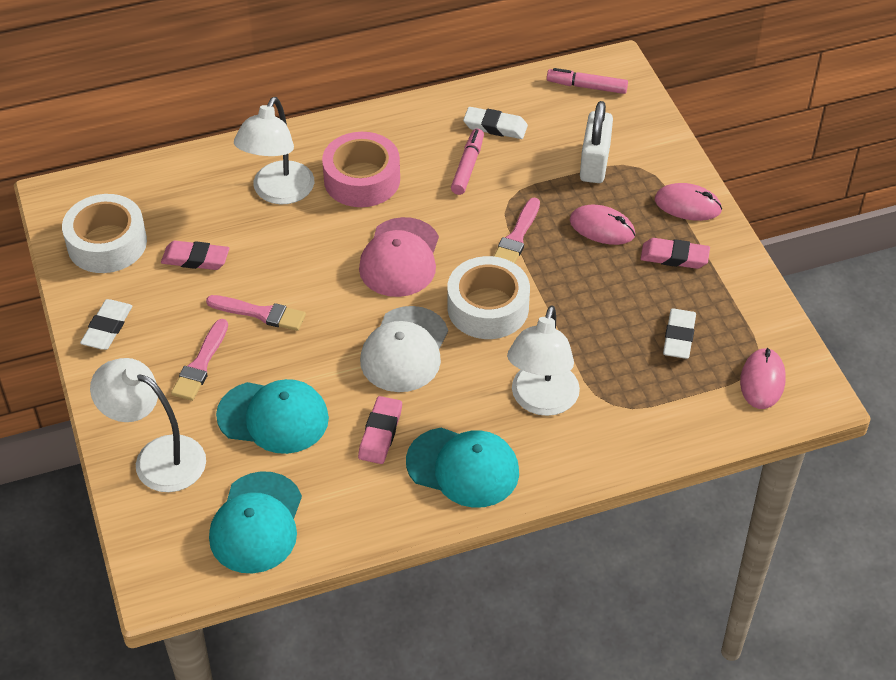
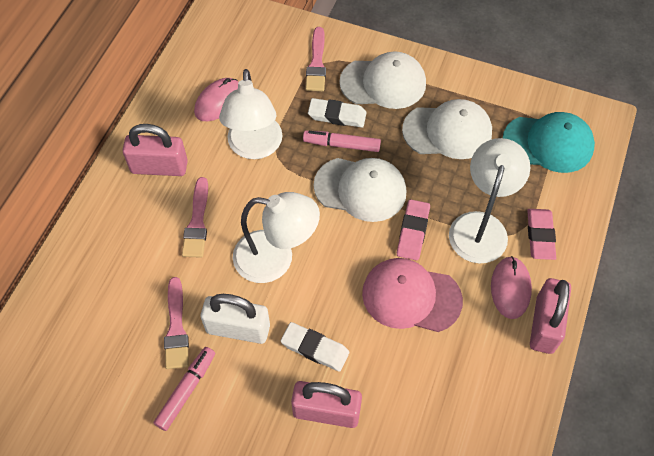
pink eraser: 3 -> 2
pink mouse: 3 -> 2
pink padlock: 0 -> 3
pink tape: 1 -> 0
turquoise cap: 3 -> 1
white cap: 1 -> 3
white eraser: 3 -> 2
white tape: 2 -> 0

